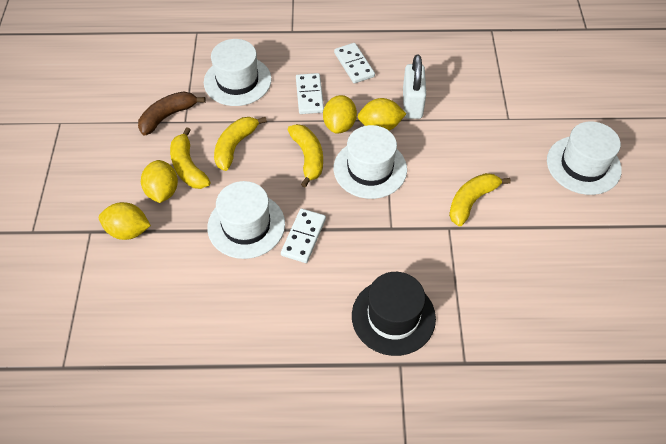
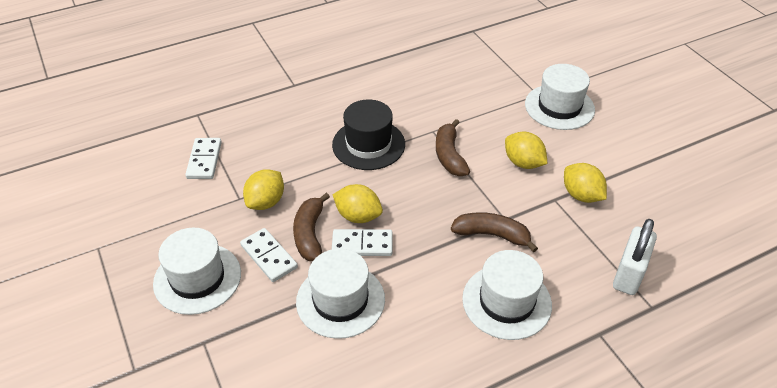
brown banana: 1 -> 3
yellow banana: 4 -> 0

